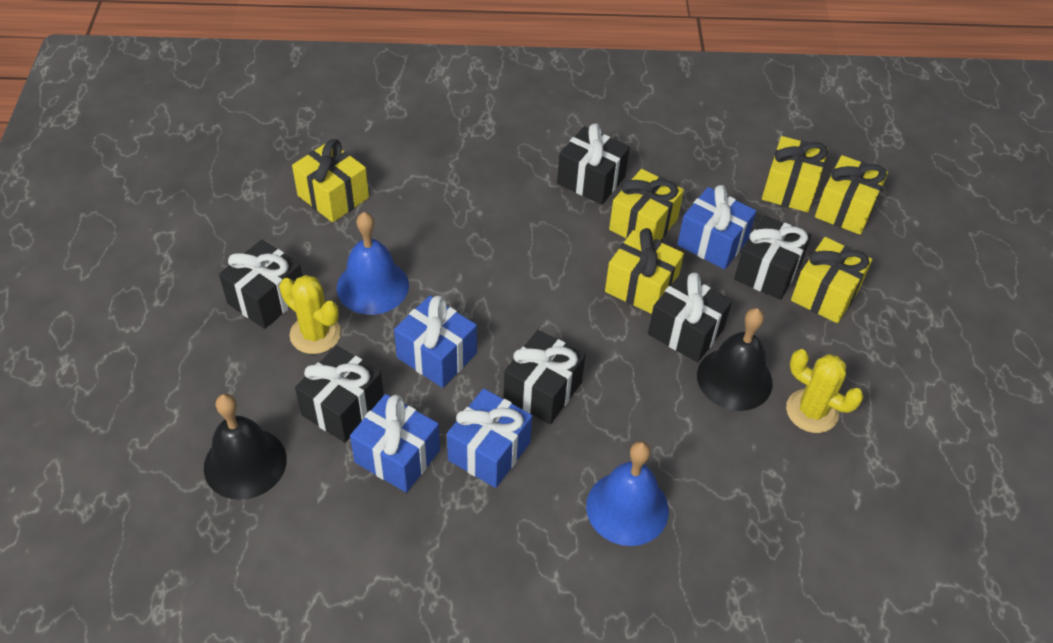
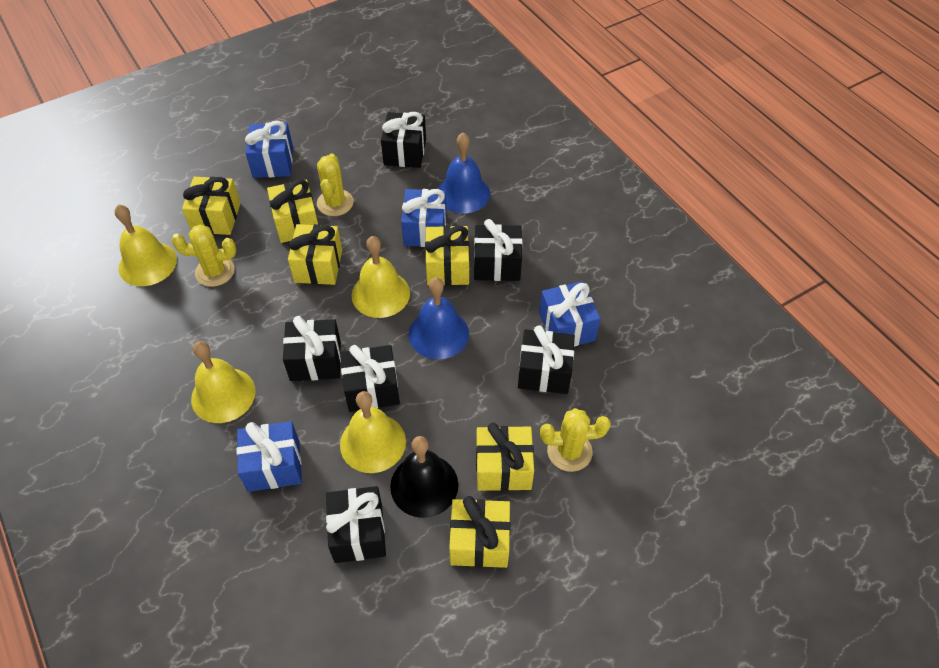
black bell: 2 -> 1
yellow bell: 0 -> 4
yellow cactus: 2 -> 3

